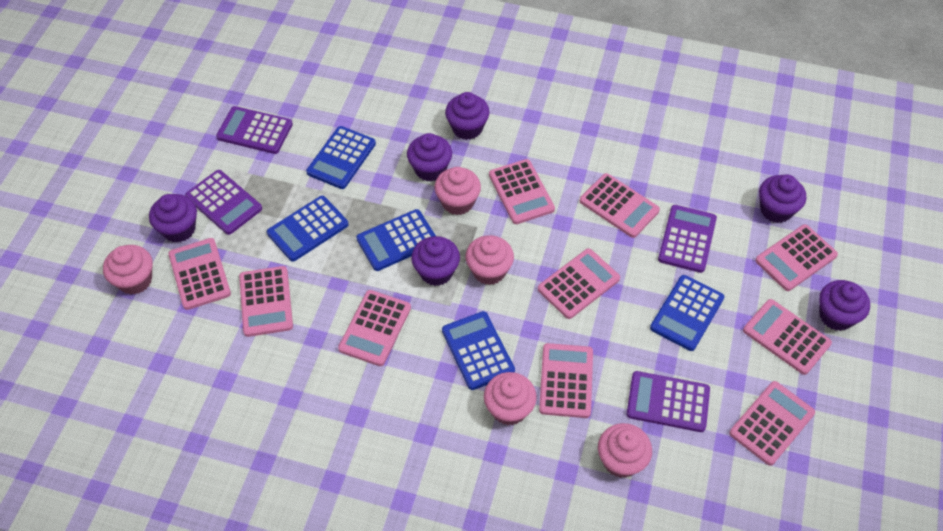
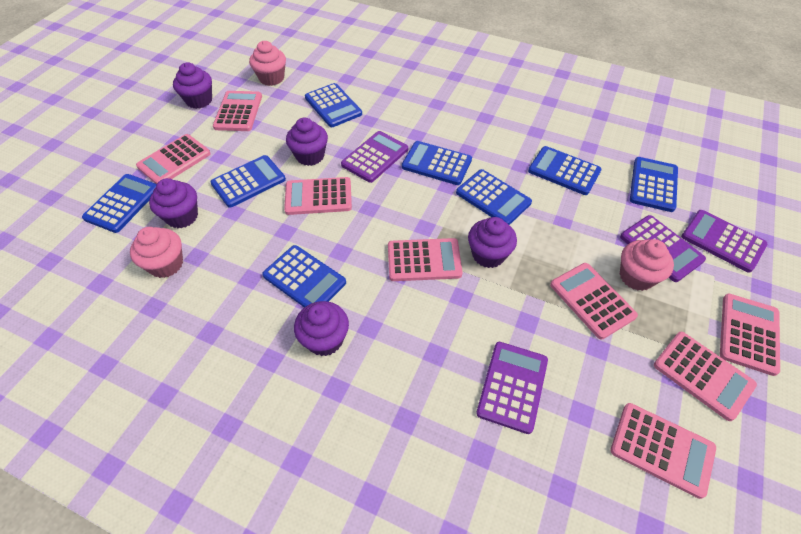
blue calculator: 5 -> 8
pink calculator: 10 -> 8
pink cupcake: 5 -> 3
purple cupcake: 6 -> 5

